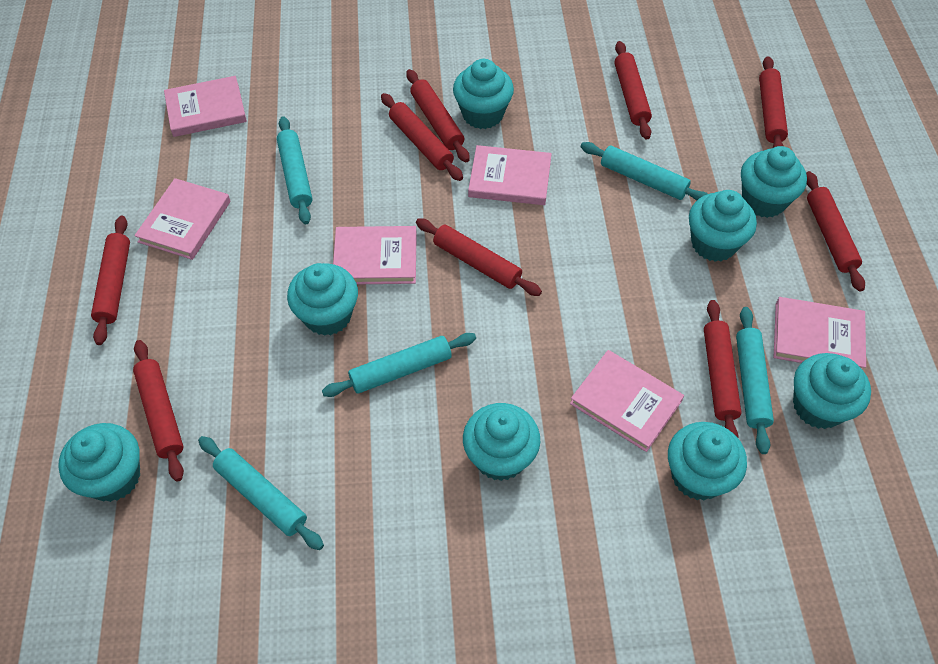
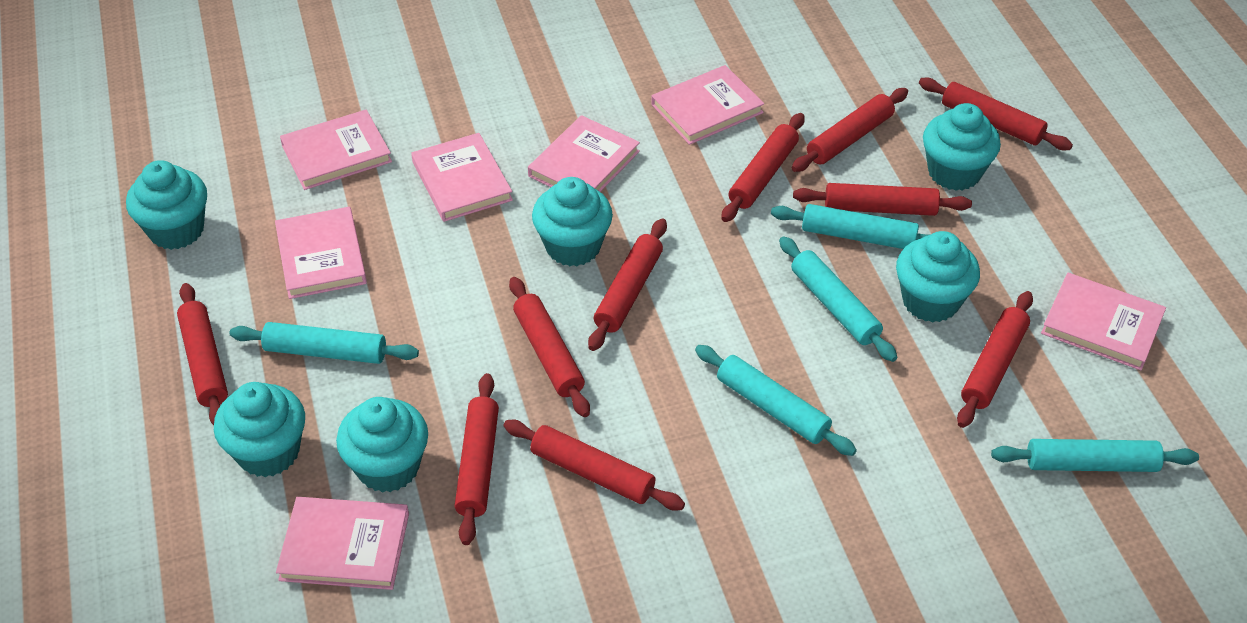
pink book: 6 -> 7
red rolling pin: 9 -> 10
turquoise cupcake: 8 -> 6

